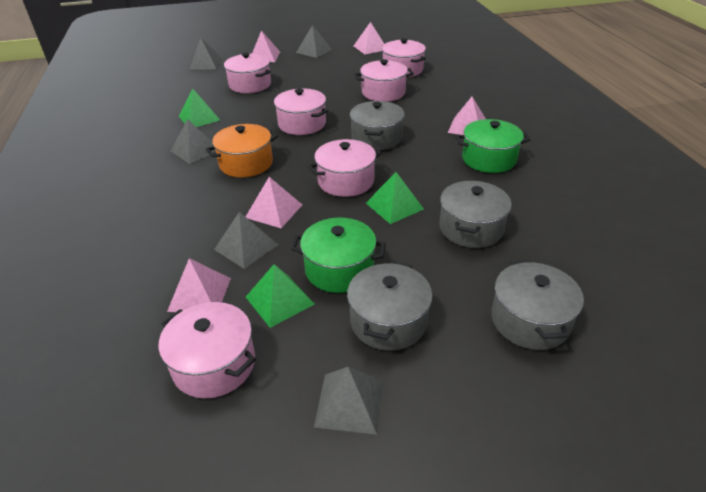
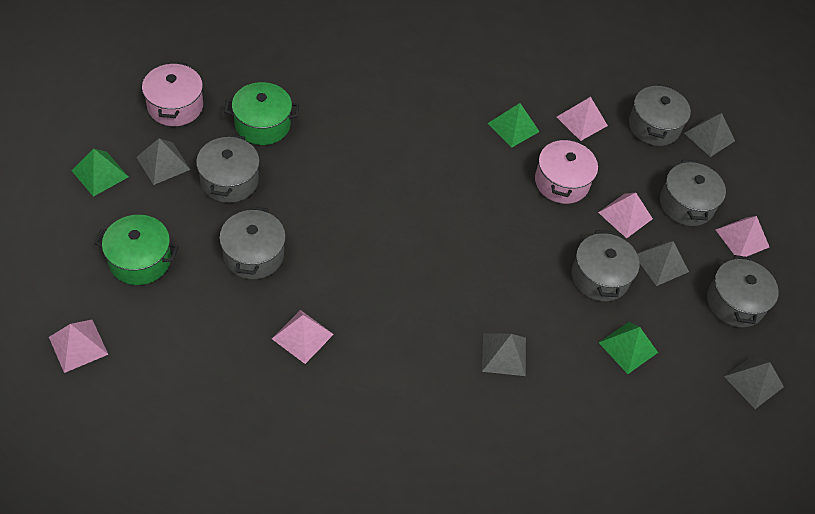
grey pot: 4 -> 6
orange pot: 1 -> 0
pink pot: 6 -> 2

